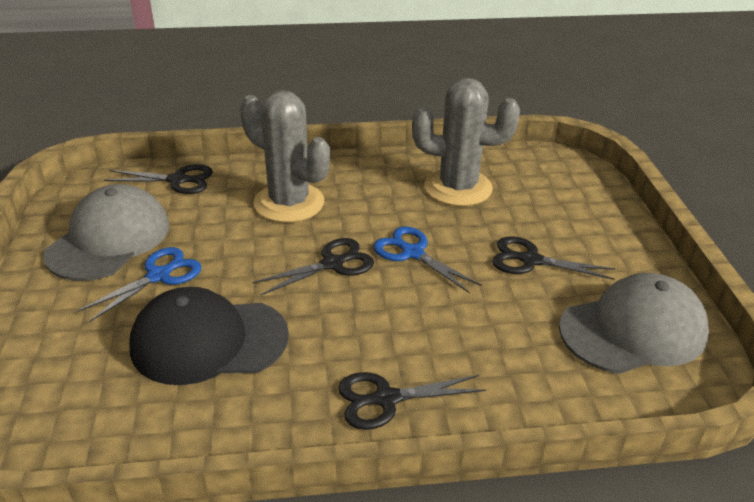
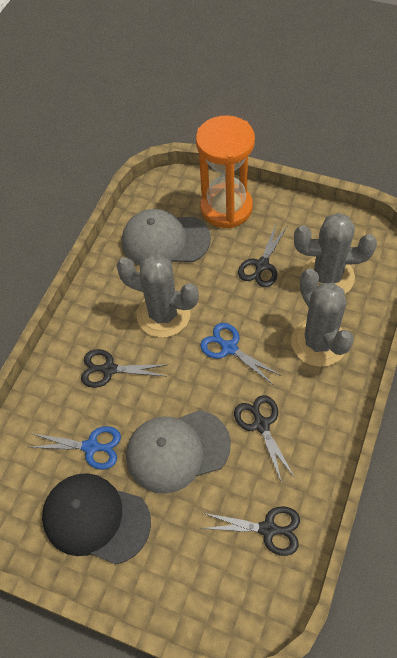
grey cactus: 2 -> 3
orange hourglass: 0 -> 1

